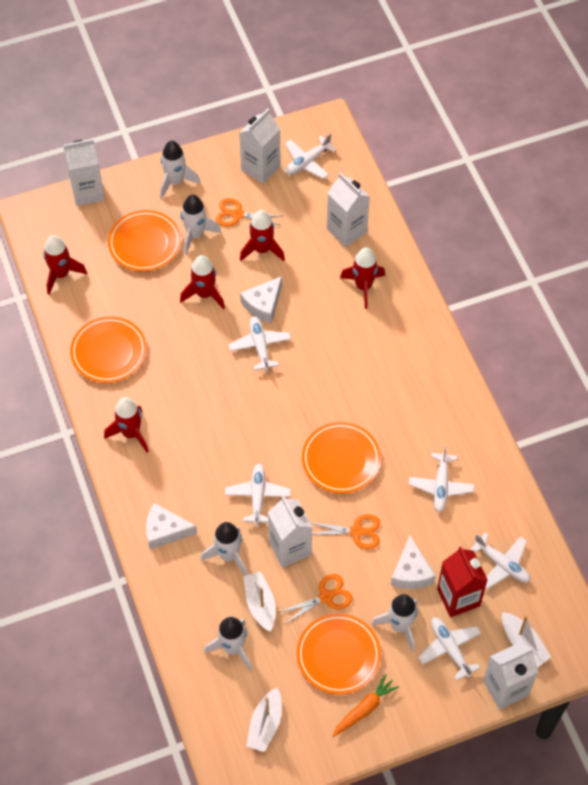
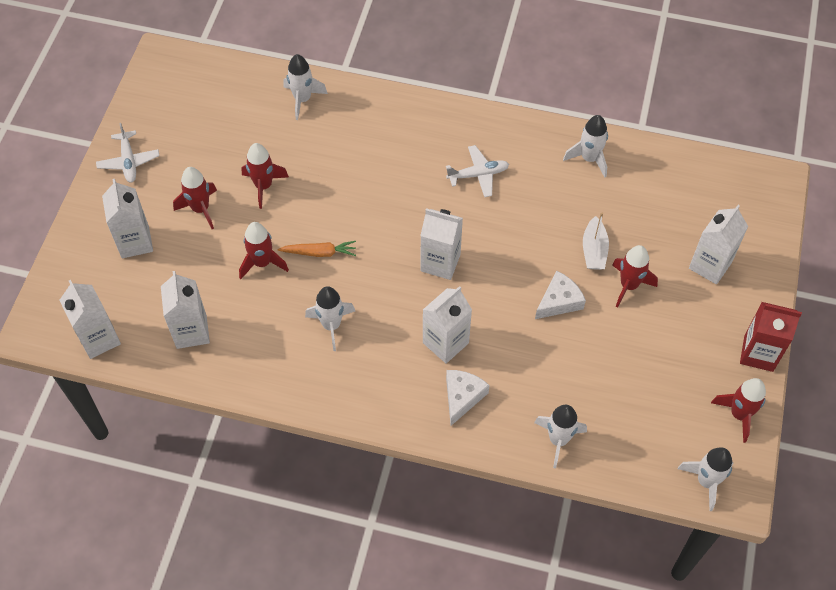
orange plate: 4 -> 0
orange scissors: 3 -> 0
white boat: 3 -> 1
white carton: 5 -> 6
white cheese: 3 -> 2
white plane: 6 -> 2

